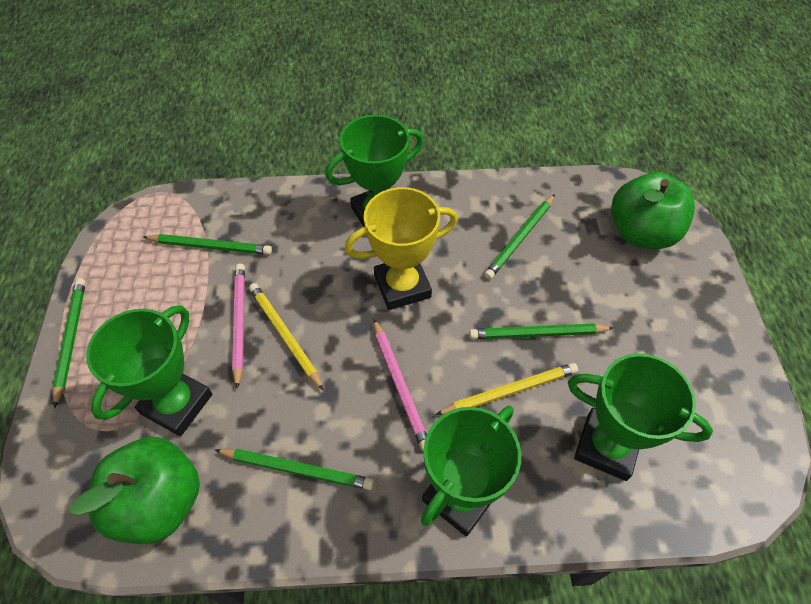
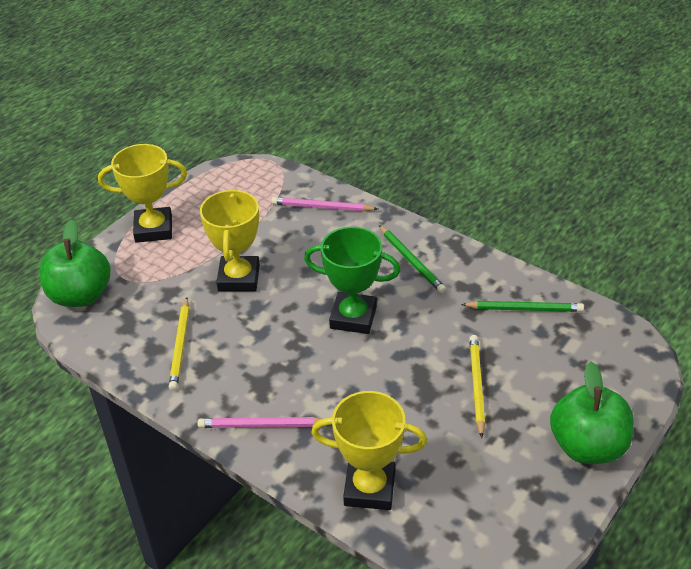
green pencil: 5 -> 2
green trophy: 4 -> 1
yellow trophy: 1 -> 3

